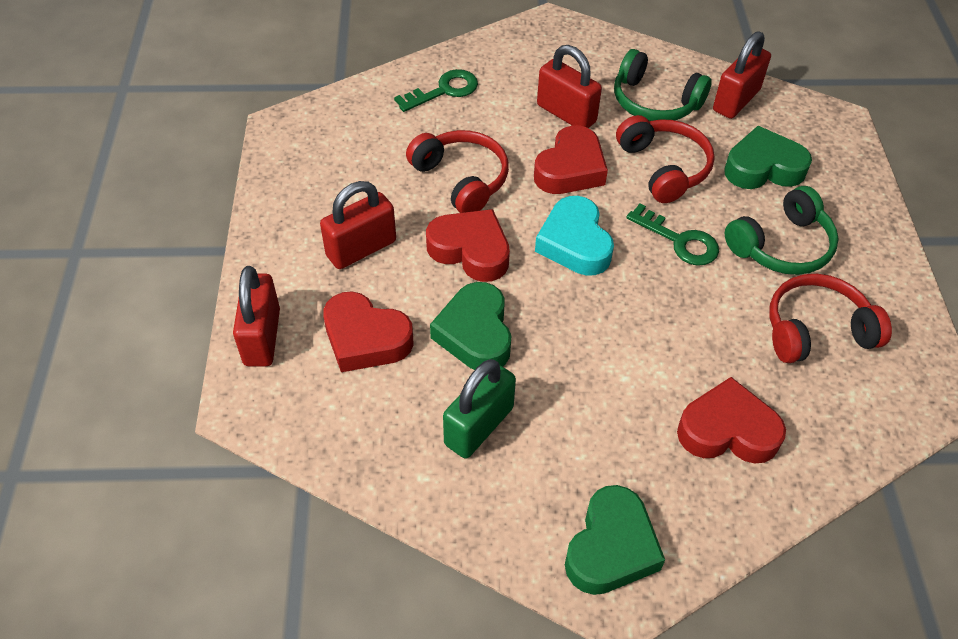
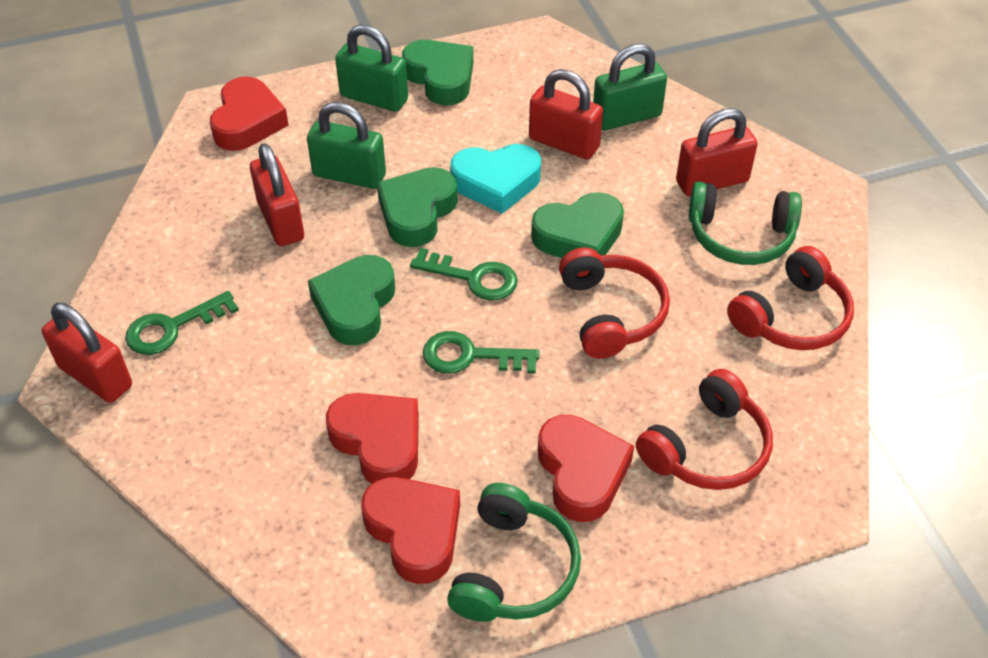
green heart: 3 -> 4
green key: 2 -> 3
green padlock: 1 -> 3

